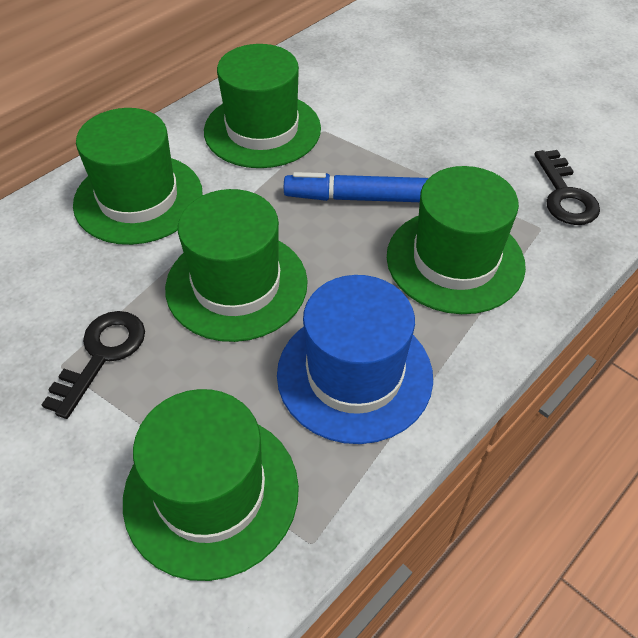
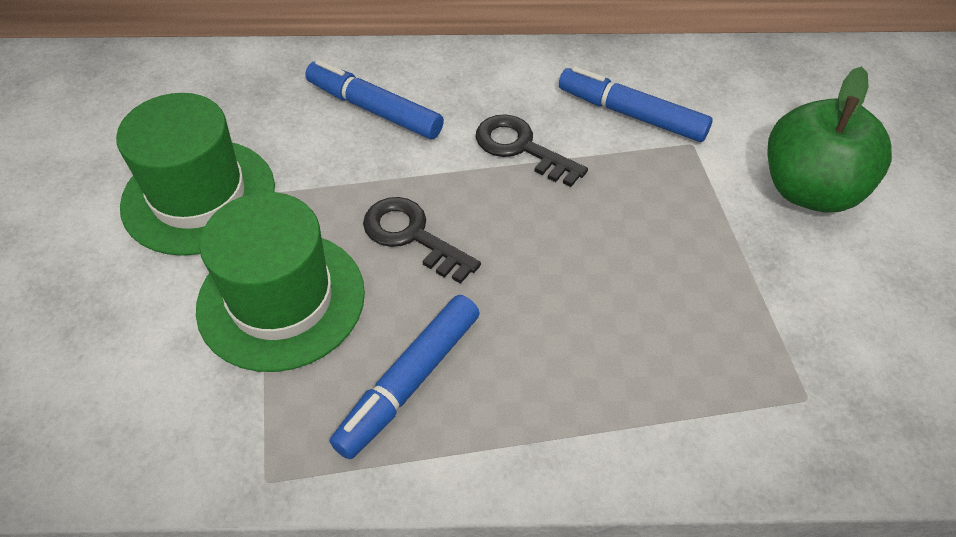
blue hat: 1 -> 0
blue marker: 1 -> 3
green apple: 0 -> 1
green hat: 5 -> 2

